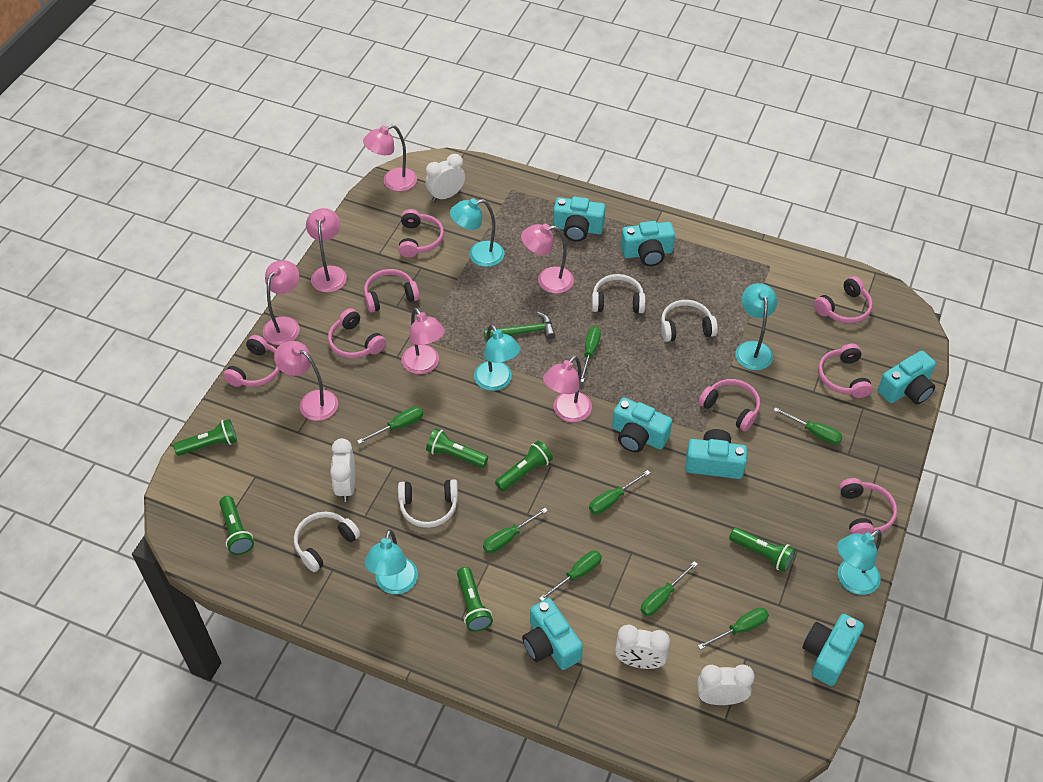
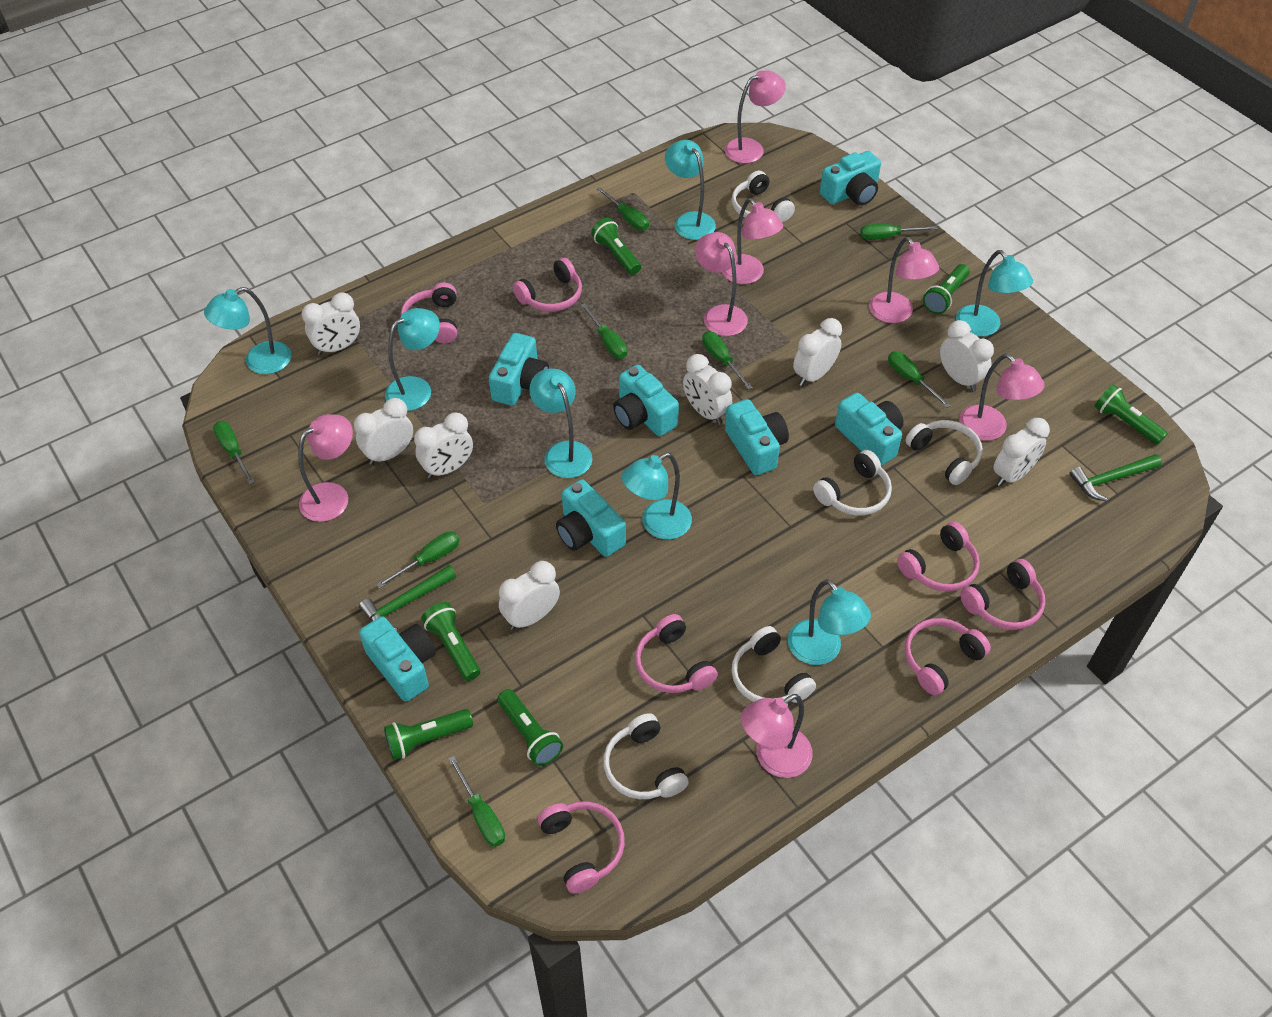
green hammer: 1 -> 2
pink headphones: 8 -> 7
turquoise lamp: 5 -> 7
white clock: 4 -> 8
white headphones: 4 -> 5

